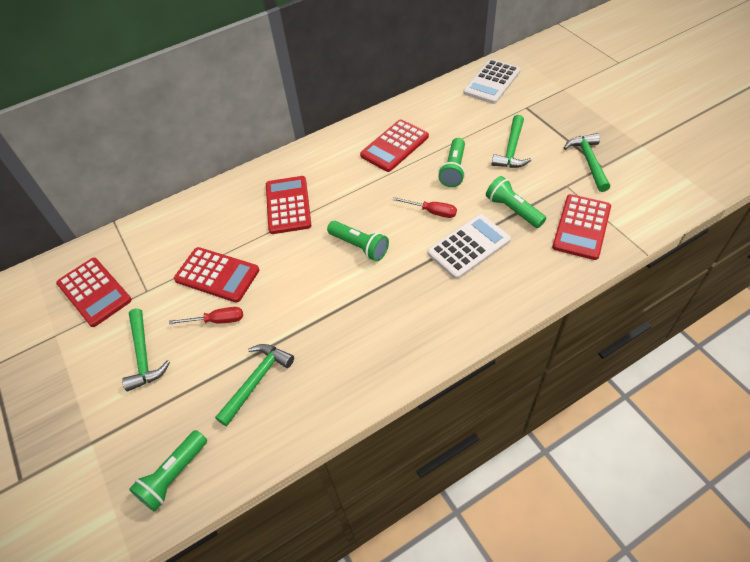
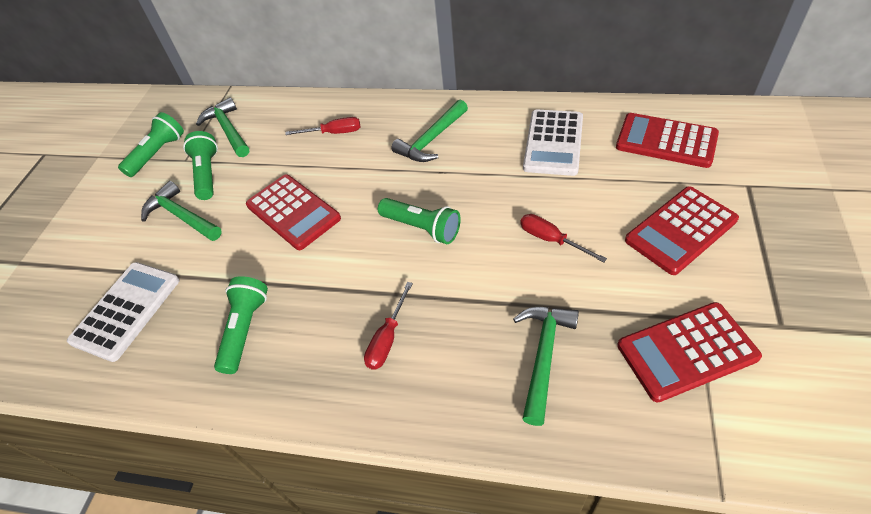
red calculator: 5 -> 4
red screwdriver: 2 -> 3

